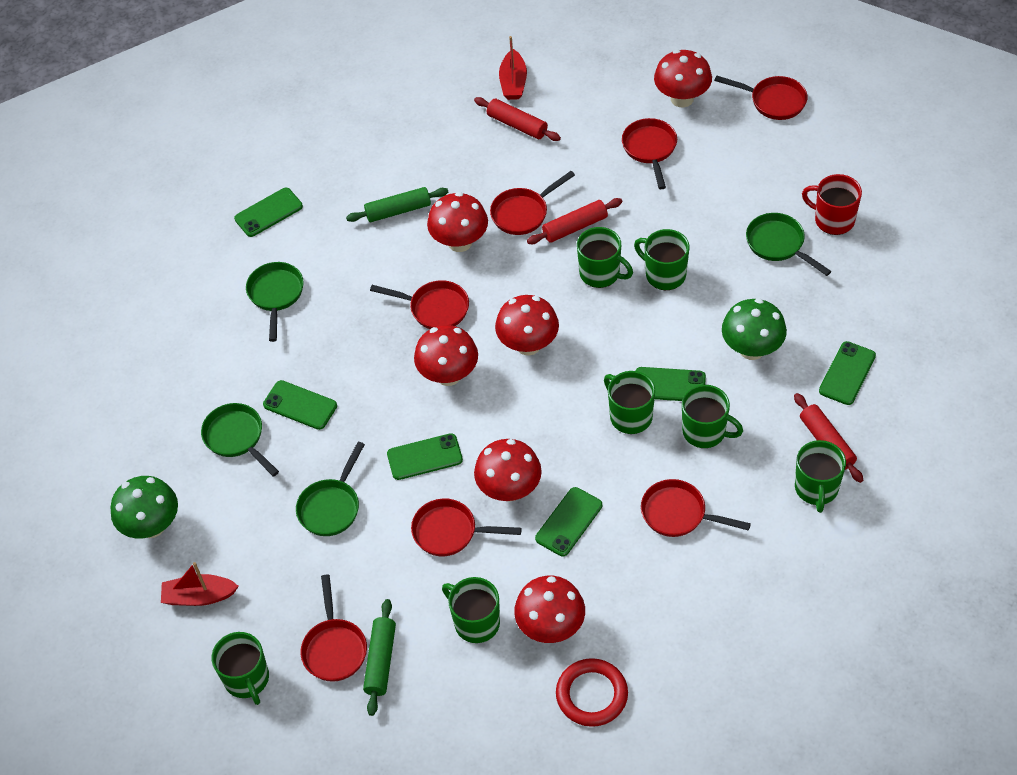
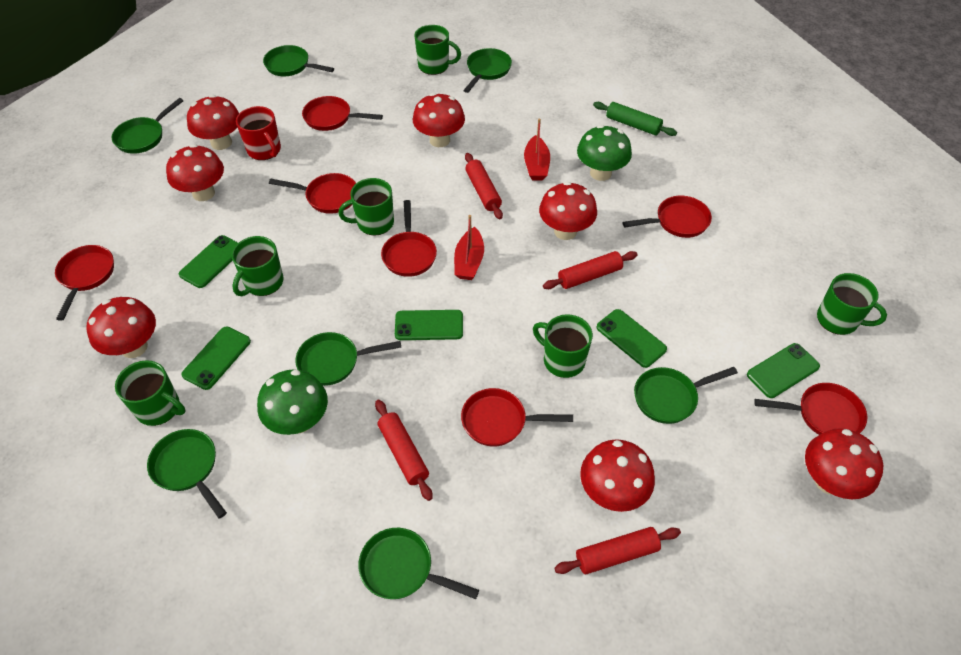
green mug: 7 -> 6
green pan: 4 -> 7
green phone: 6 -> 5
green rolling pin: 2 -> 1
red mushroom: 6 -> 7
red ring: 1 -> 0
red rolling pin: 3 -> 4

